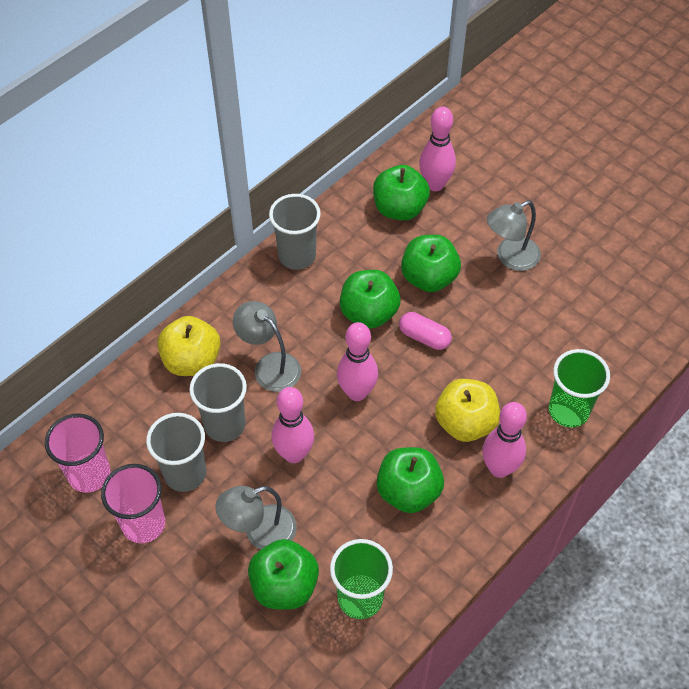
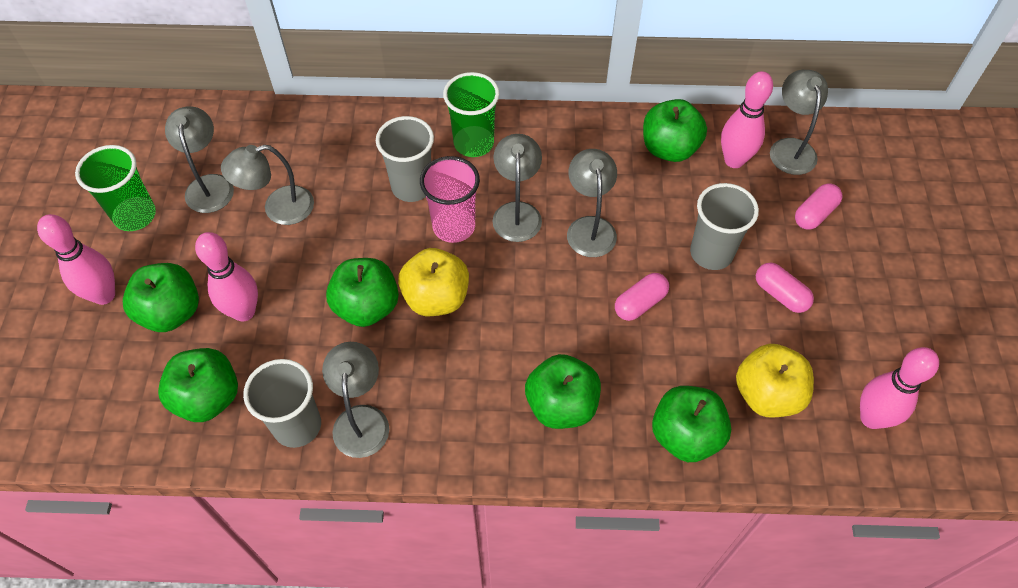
green apple: 5 -> 6
grey lamp: 3 -> 6
pink capsule: 1 -> 3
pink cup: 2 -> 1

